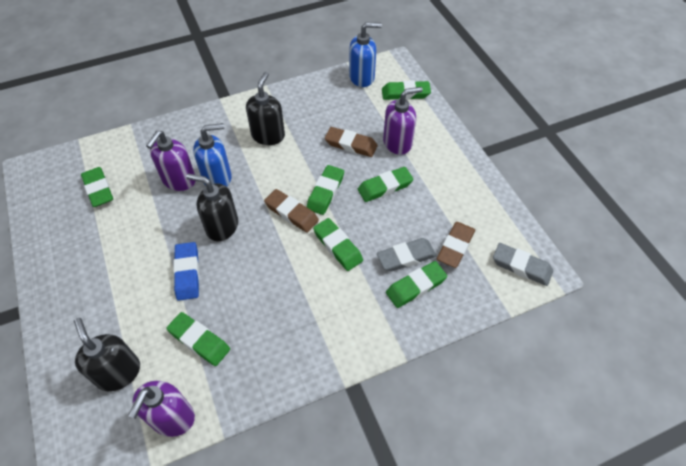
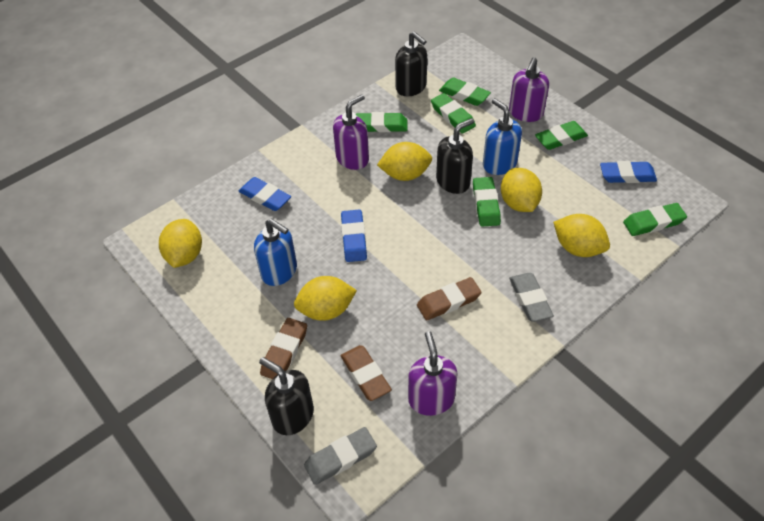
blue eraser: 1 -> 3
green eraser: 7 -> 6
yellow lemon: 0 -> 5

